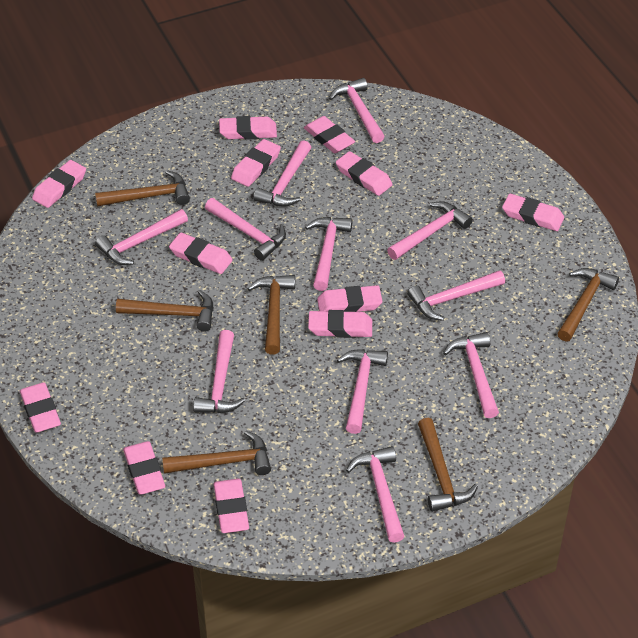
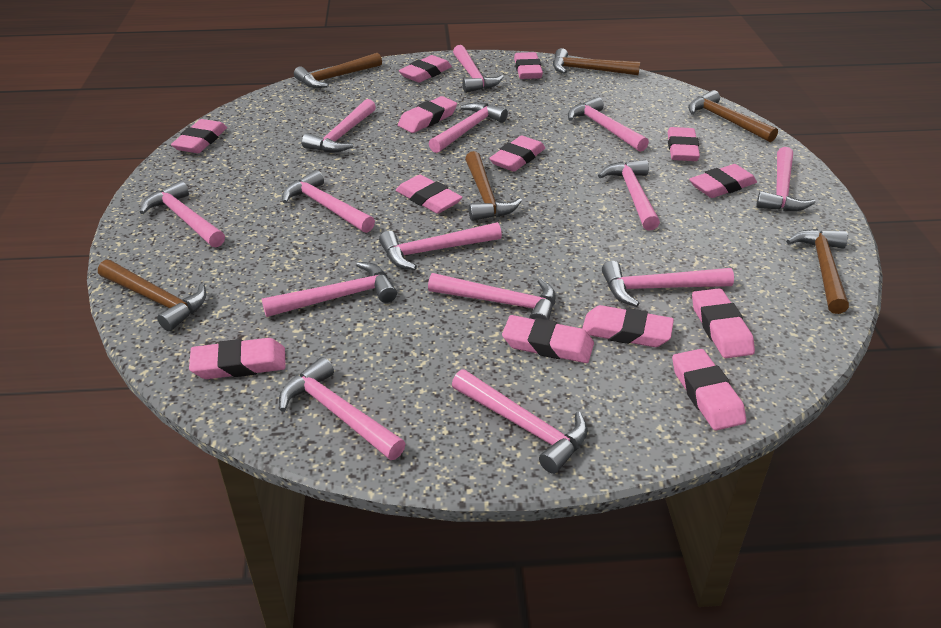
pink eraser: 12 -> 13
pink hammer: 11 -> 14

